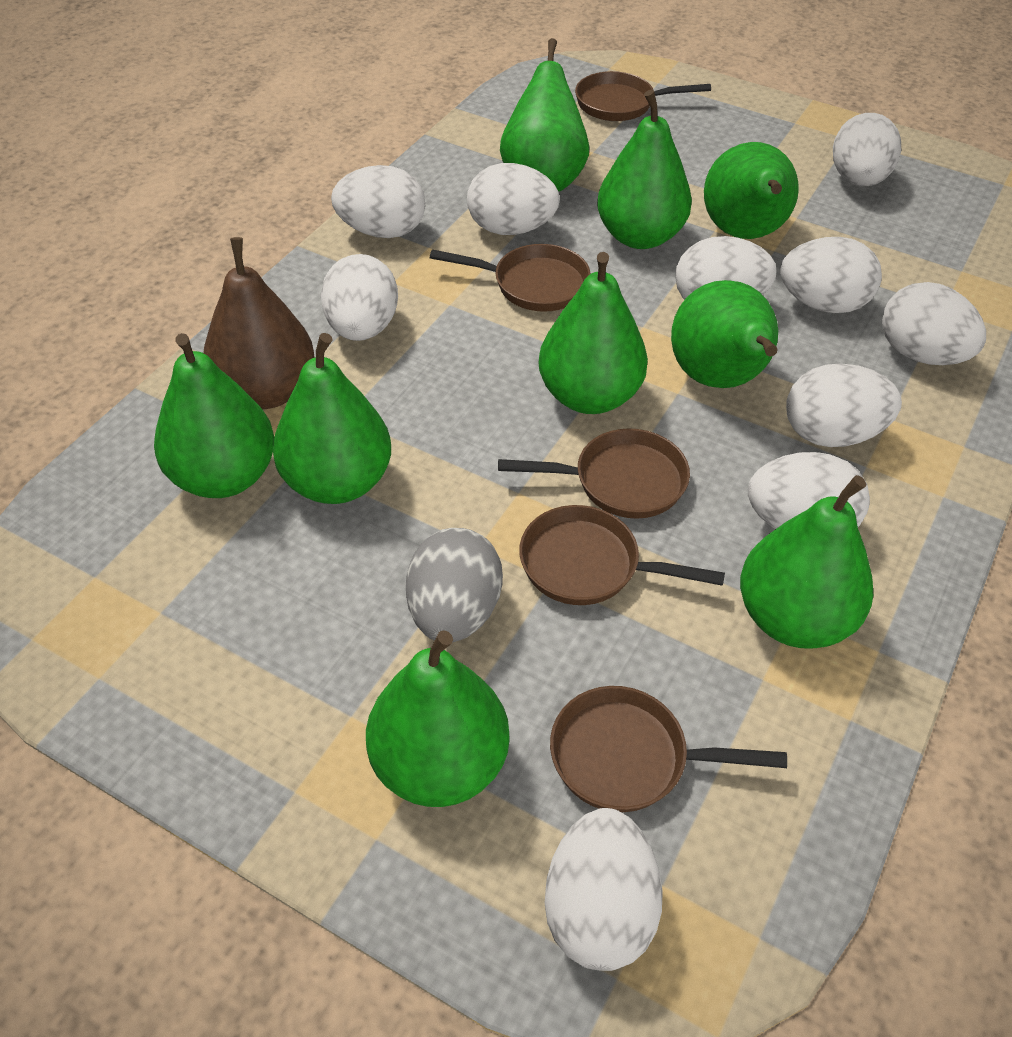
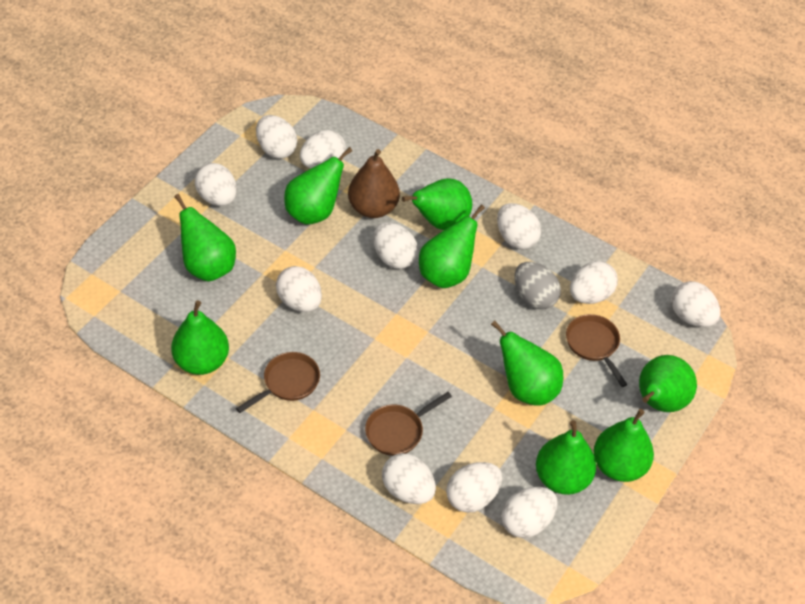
brown pan: 5 -> 3
white egg: 10 -> 11

